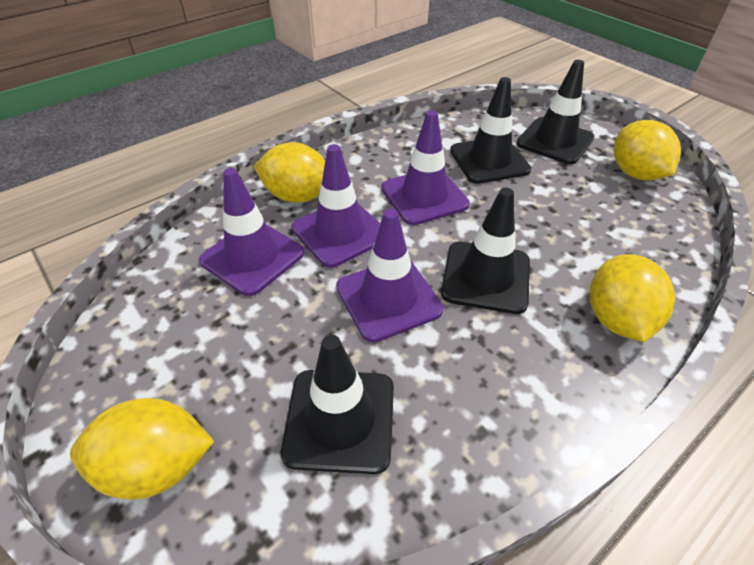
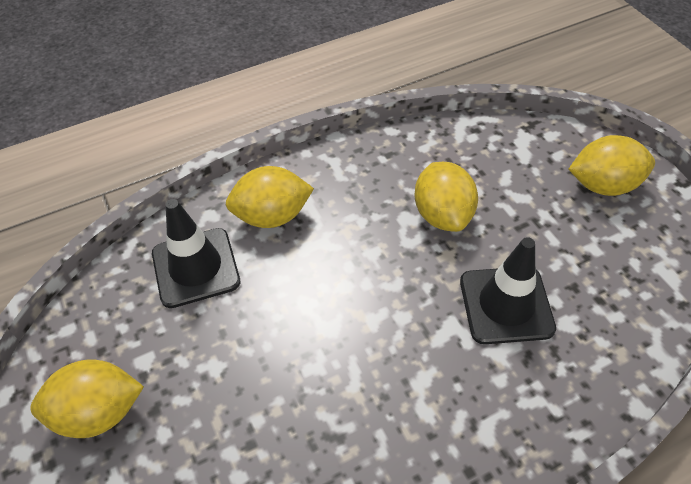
black traffic cone: 4 -> 2
purple traffic cone: 4 -> 0

